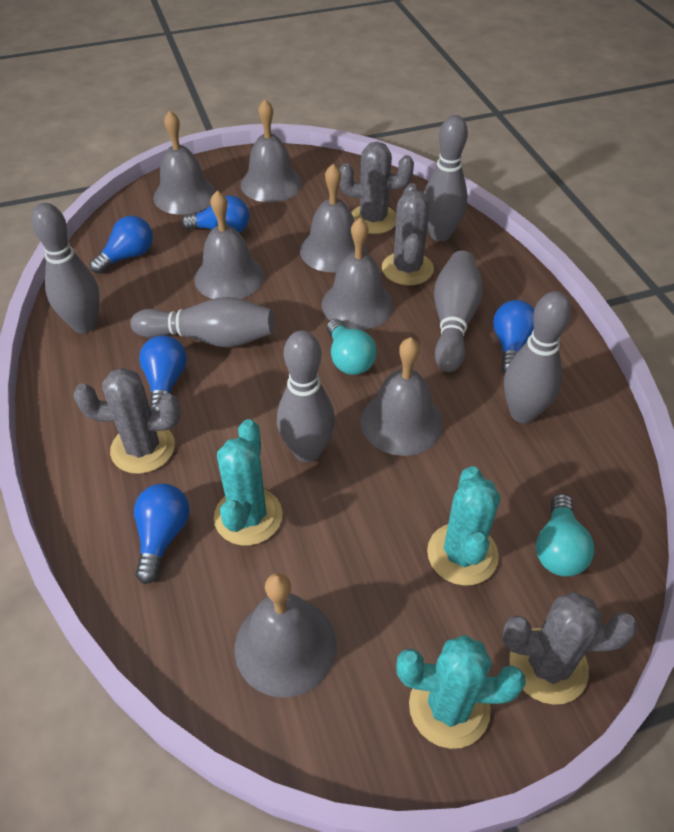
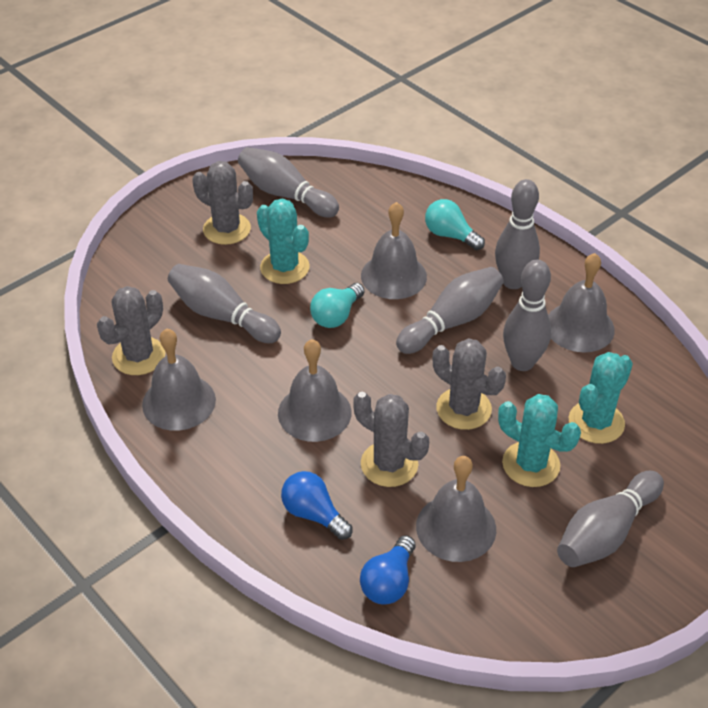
blue light bulb: 5 -> 2
grey bell: 7 -> 5

